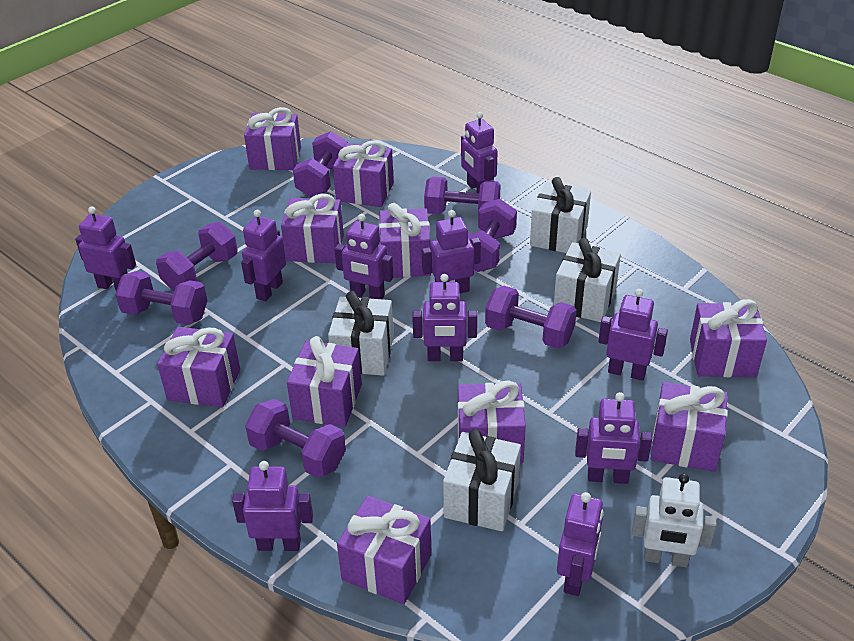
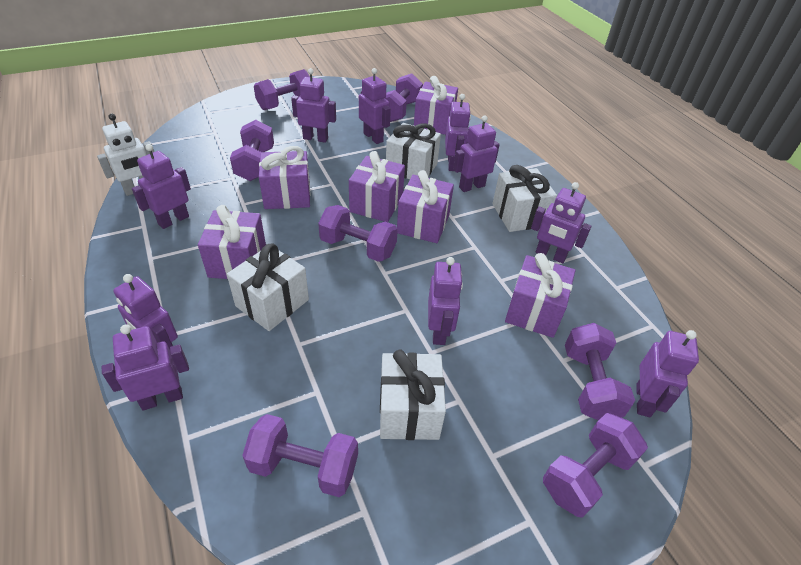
purple gift: 10 -> 6

